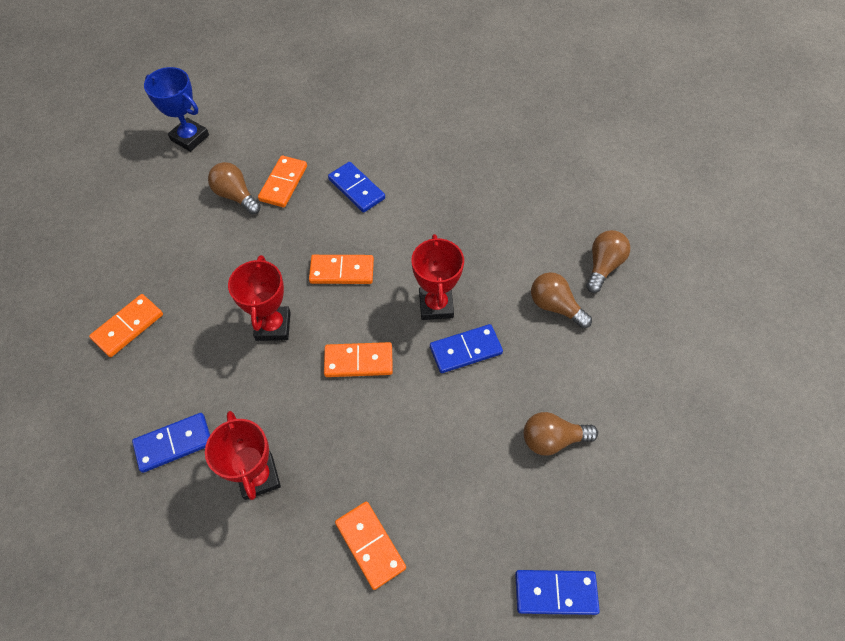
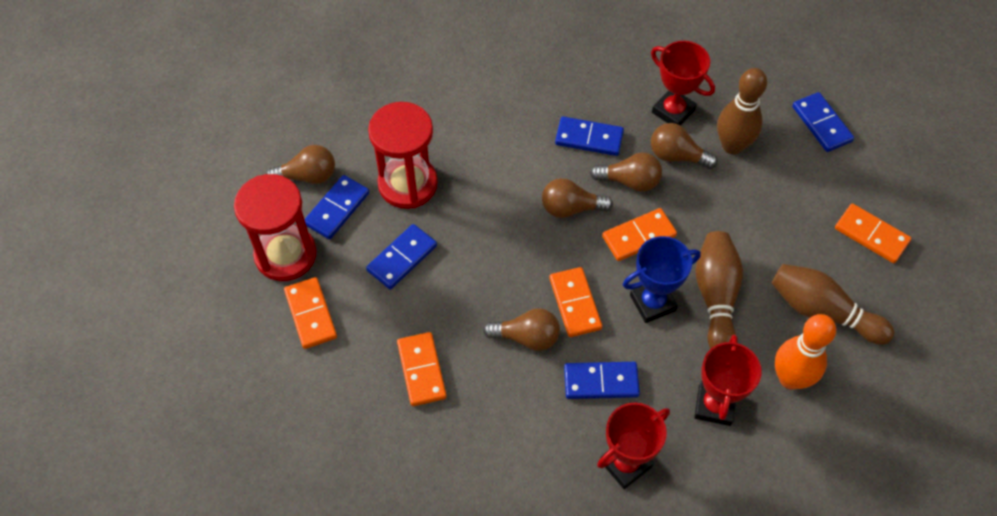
blue domino: 4 -> 5
brown bowling pin: 0 -> 3
brown light bulb: 4 -> 5
orange bowling pin: 0 -> 1
red hourglass: 0 -> 2

